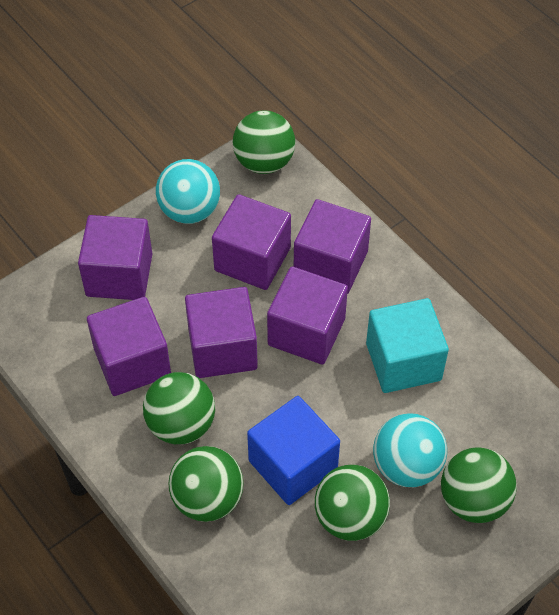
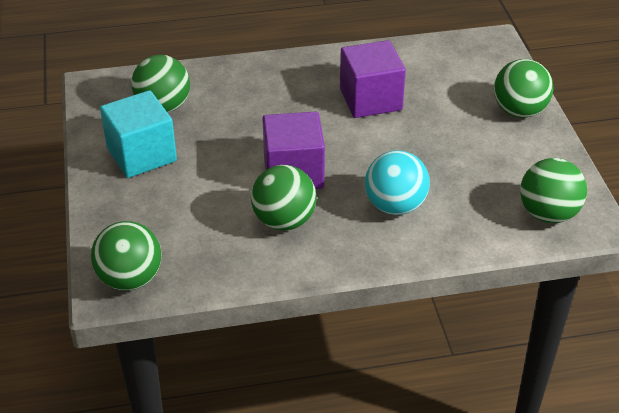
blue cube: 1 -> 0
purple cube: 6 -> 2
turquoise ball: 2 -> 1

